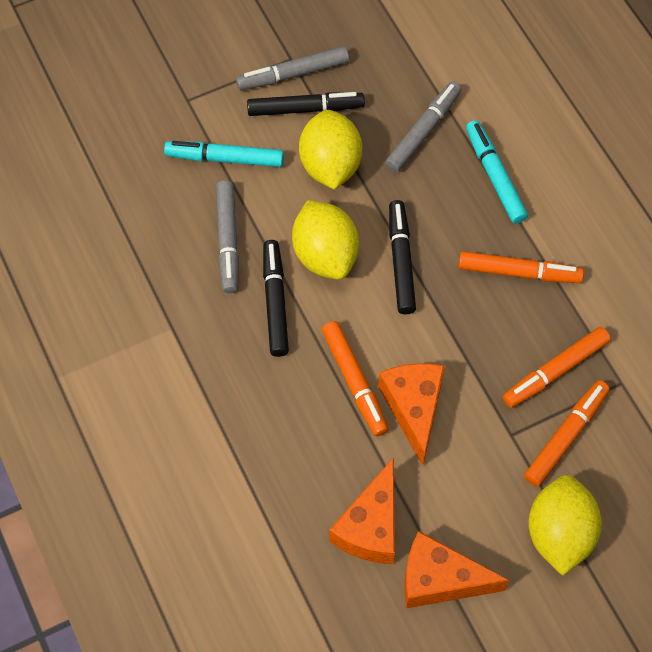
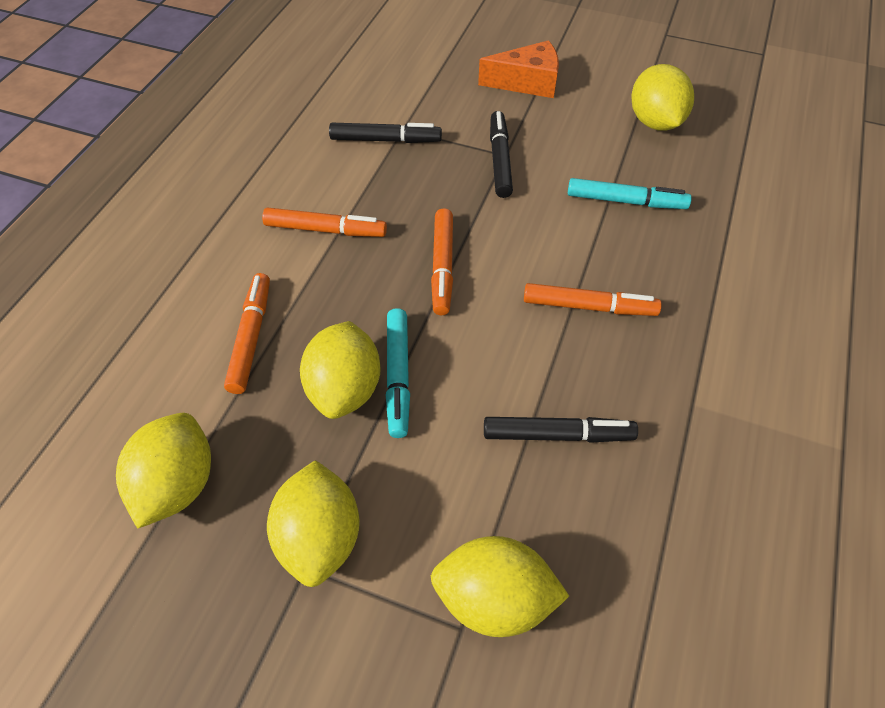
grey marker: 3 -> 0
orange cheese: 3 -> 1
yellow lemon: 3 -> 5

